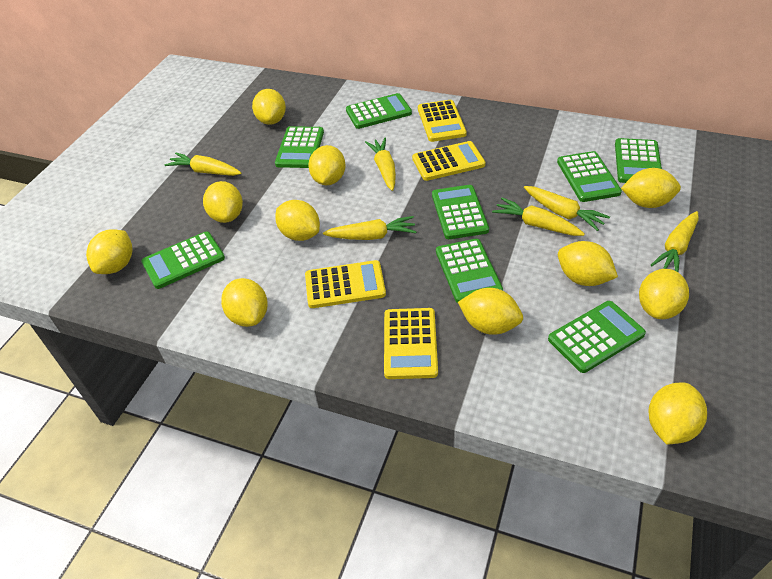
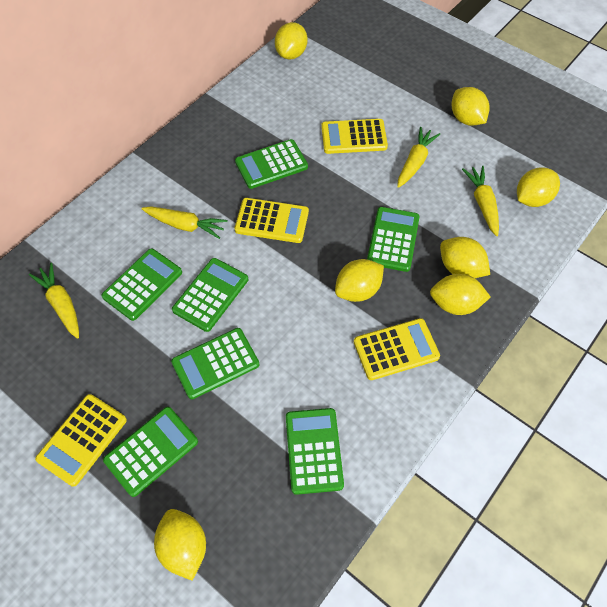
green calculator: 8 -> 7
yellow carrot: 6 -> 4
yellow lemon: 11 -> 7

